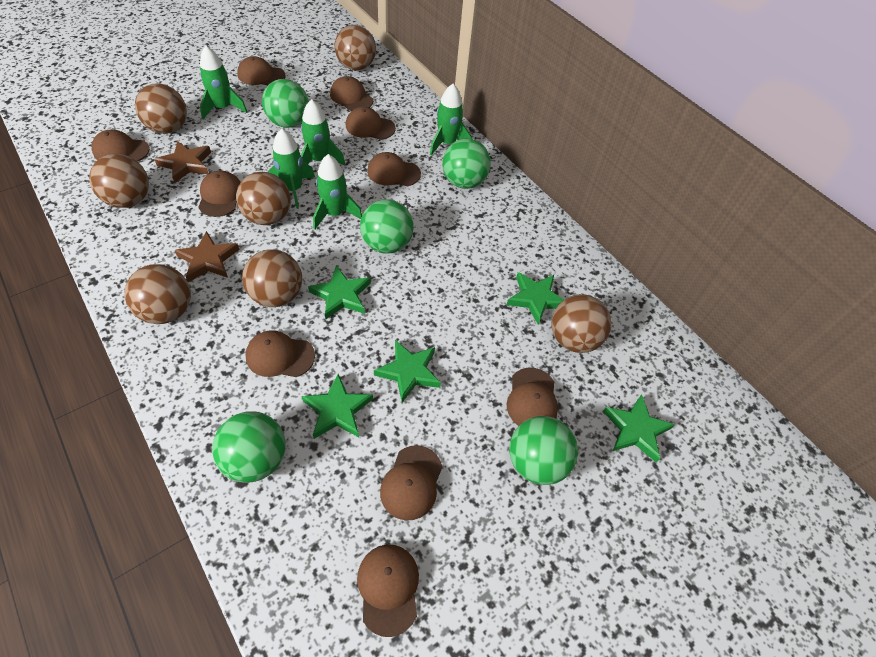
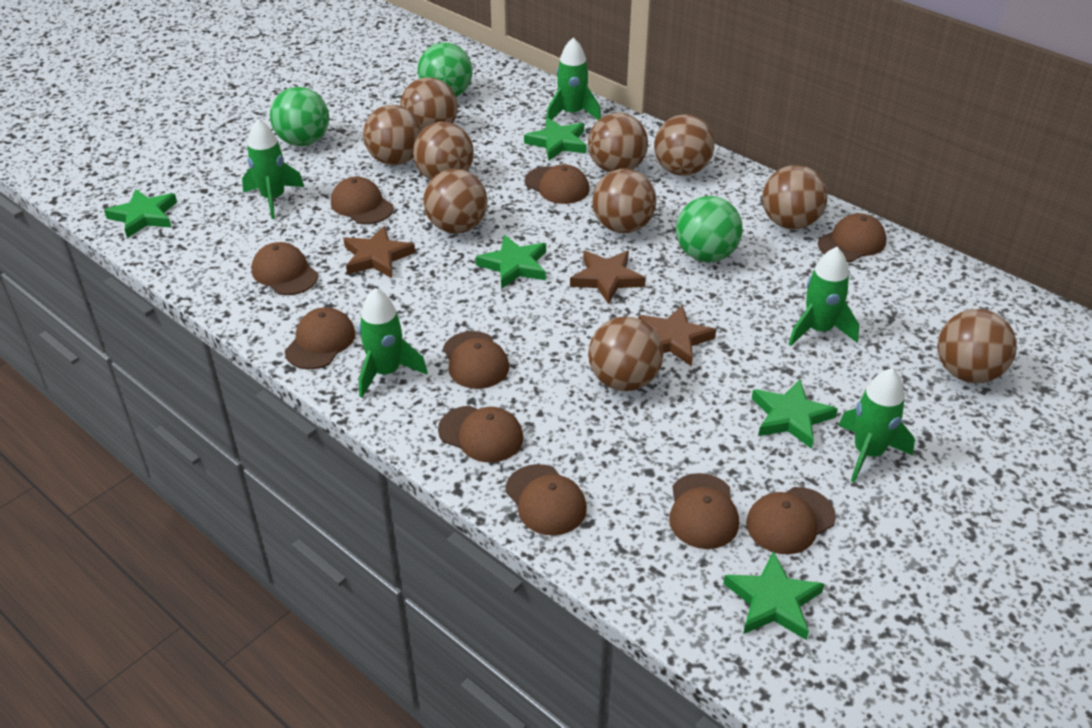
brown ball: 7 -> 10
brown star: 2 -> 3
green ball: 5 -> 3

